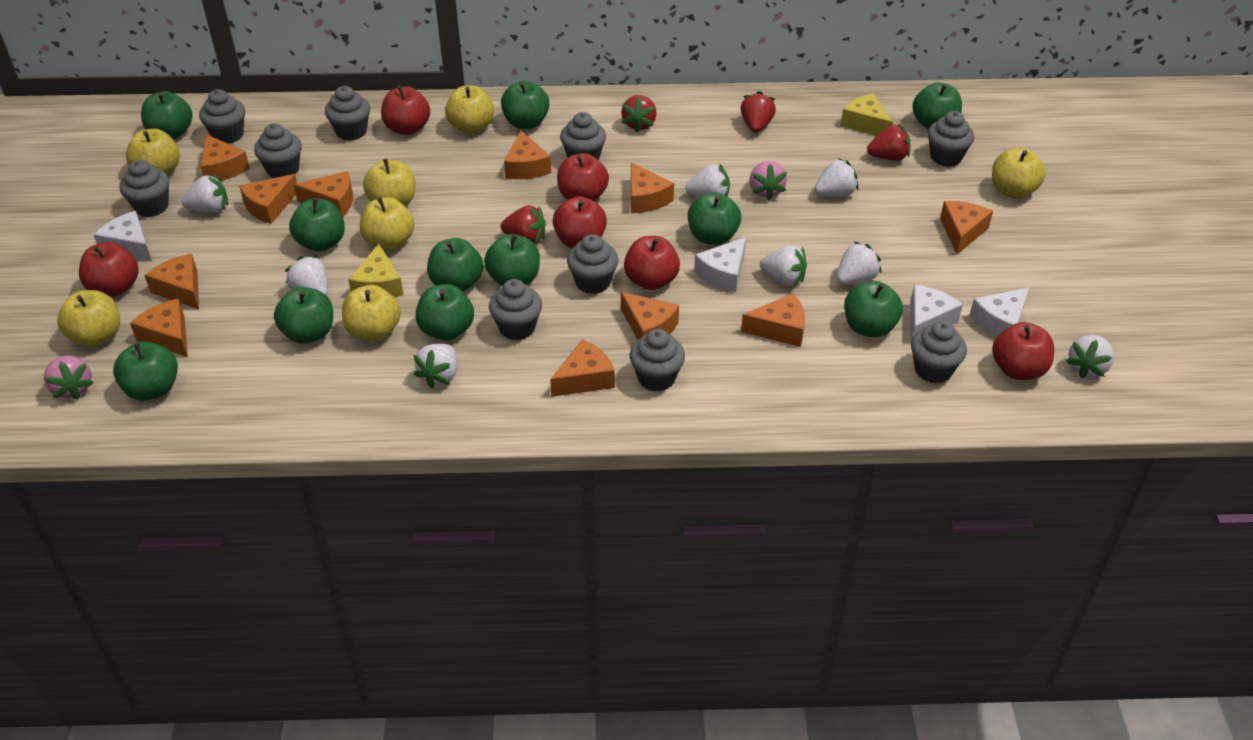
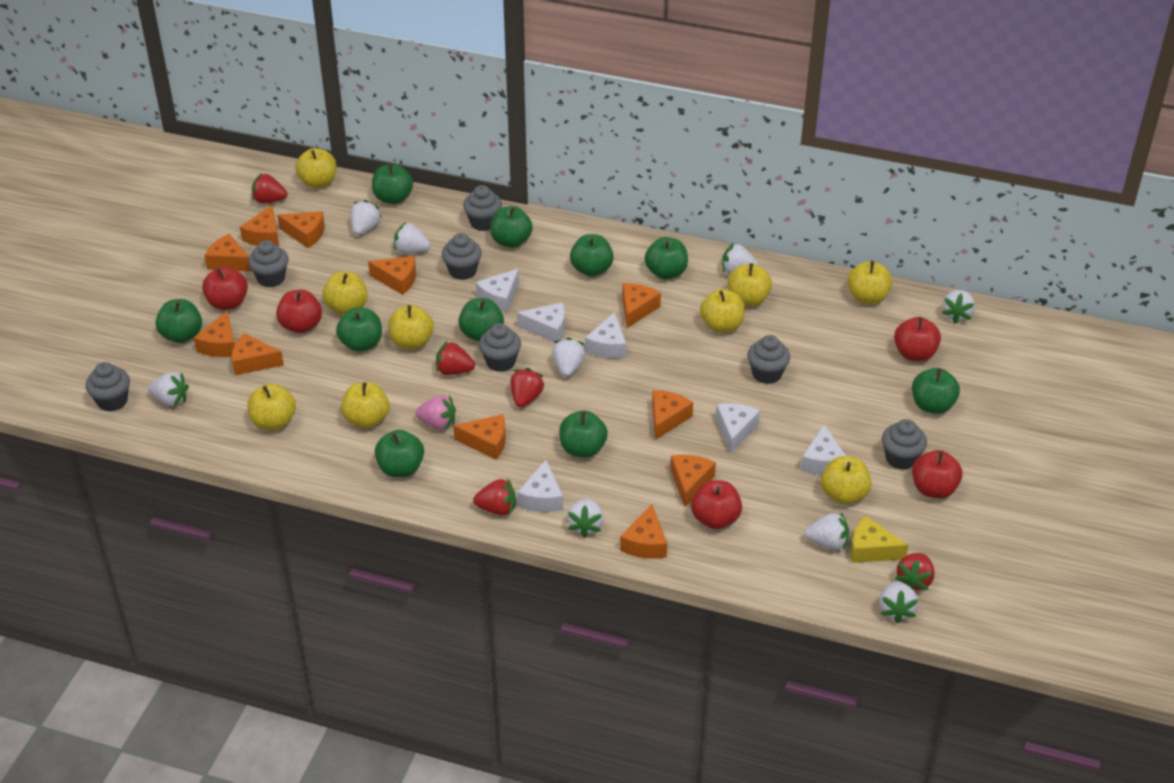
green apple: 11 -> 10
grey cupcake: 10 -> 7
pink strawberry: 2 -> 1
red apple: 6 -> 5
red strawberry: 4 -> 5
white cheese: 4 -> 6
white strawberry: 8 -> 9
yellow apple: 7 -> 9
yellow cheese: 2 -> 1

